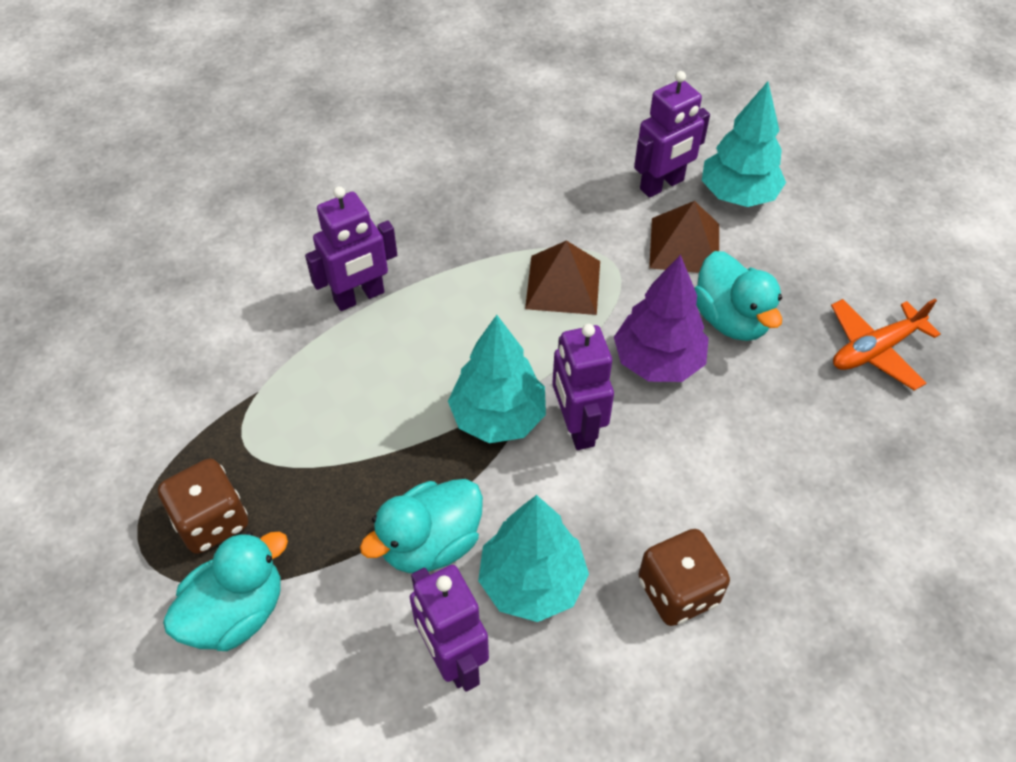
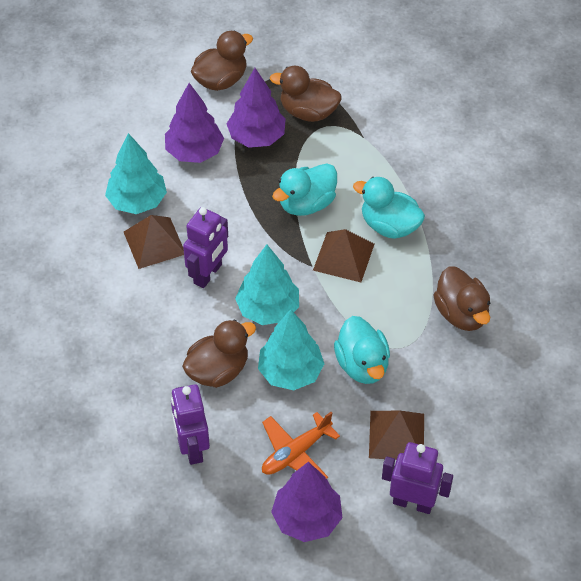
brown dice: 2 -> 0
brown duck: 0 -> 4
brown pyramid: 2 -> 3
purple robot: 4 -> 3
purple tree: 1 -> 3

